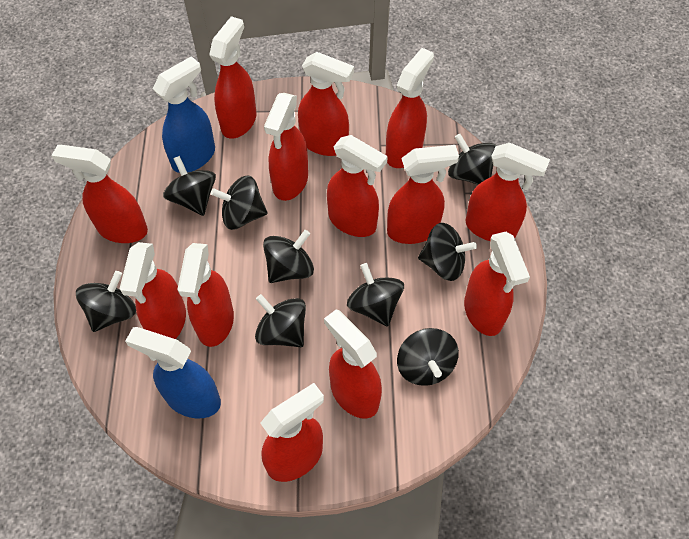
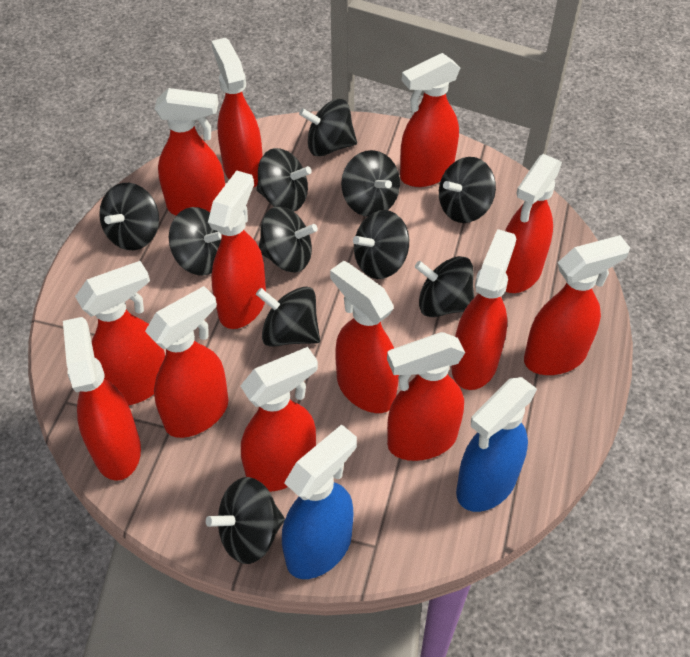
black spinning top: 9 -> 11

